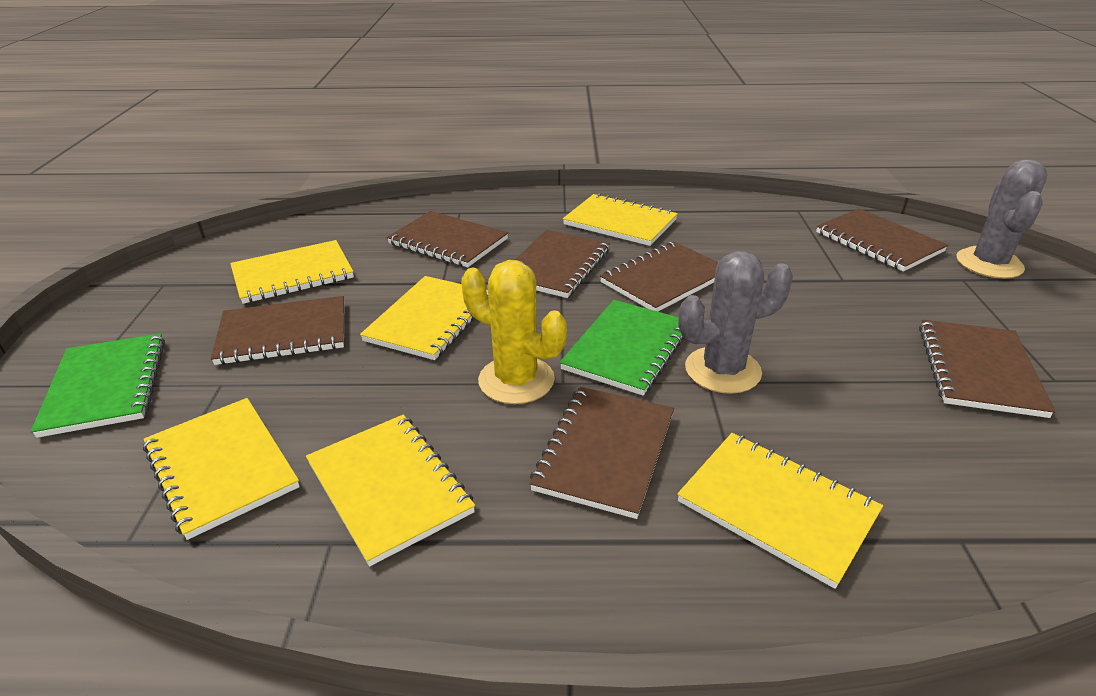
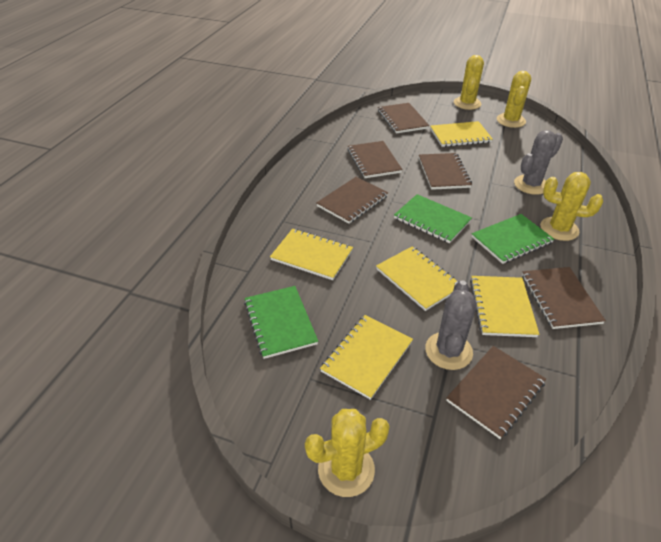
brown notebook: 7 -> 6
green notebook: 2 -> 3
yellow cactus: 1 -> 4
yellow notebook: 6 -> 5

